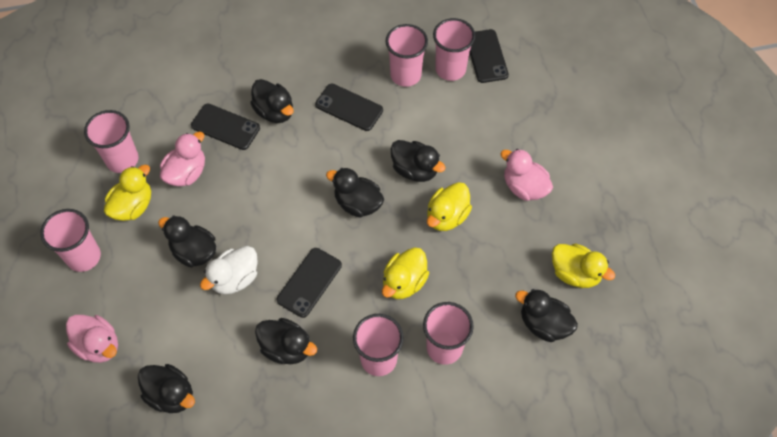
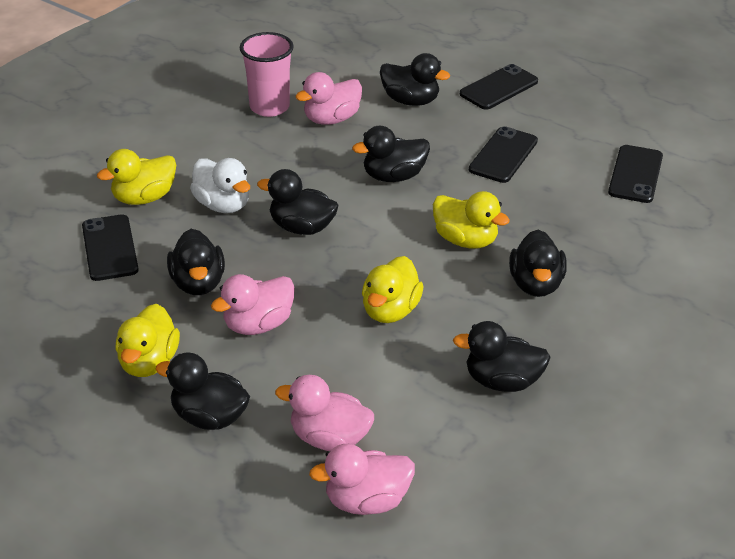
pink cup: 6 -> 1
pink duck: 3 -> 4

